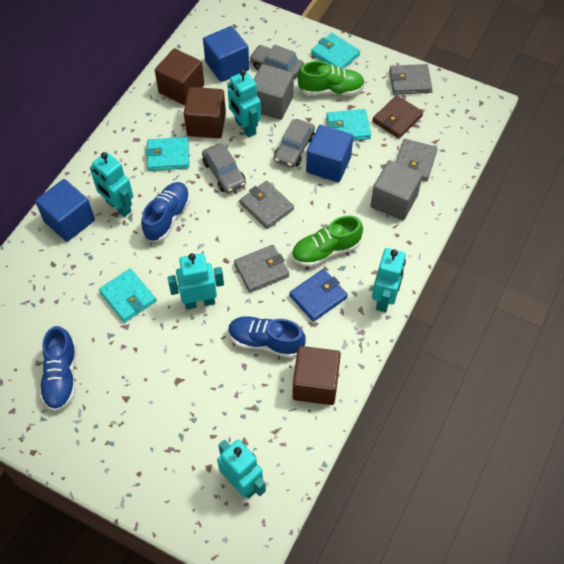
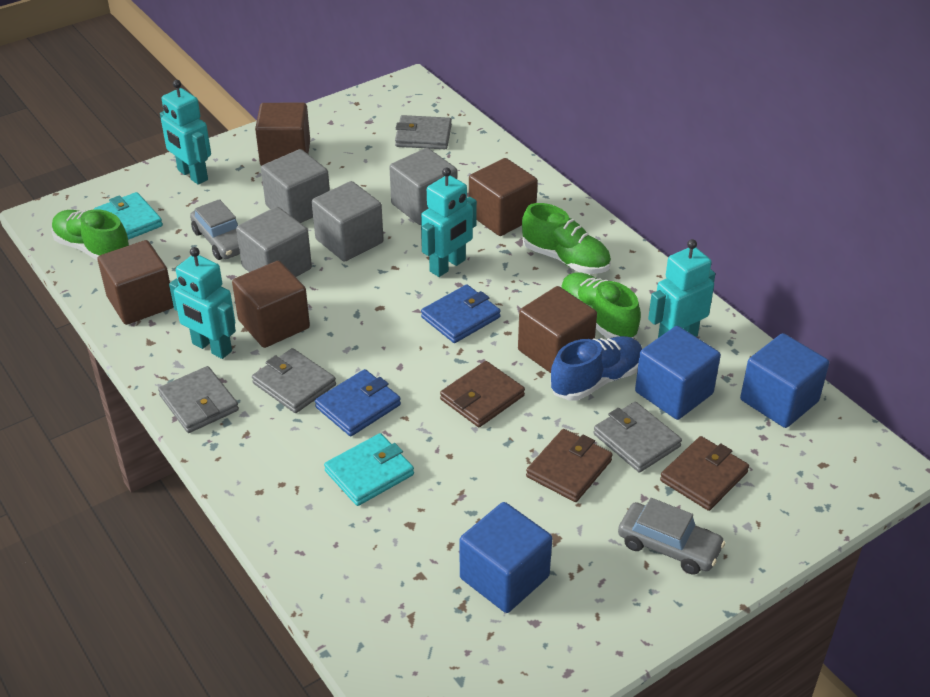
blue shoe: 3 -> 1
blue wallet: 1 -> 2
brown cube: 3 -> 5
brown wallet: 1 -> 3
green shoe: 2 -> 3
grey car: 3 -> 2
grey cube: 2 -> 4
turquoise robot: 5 -> 4
turquoise wallet: 4 -> 2

